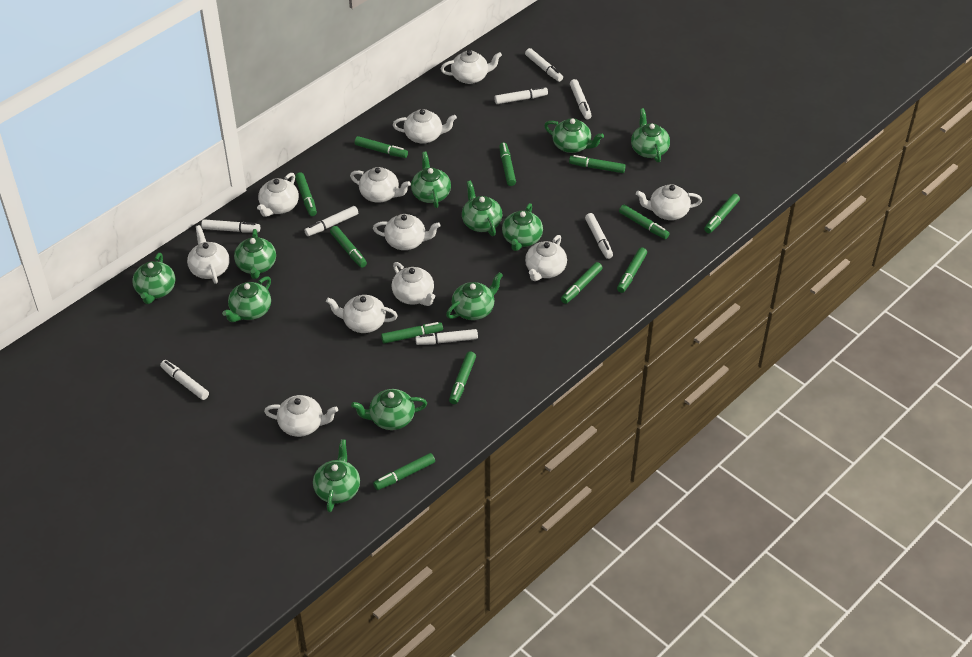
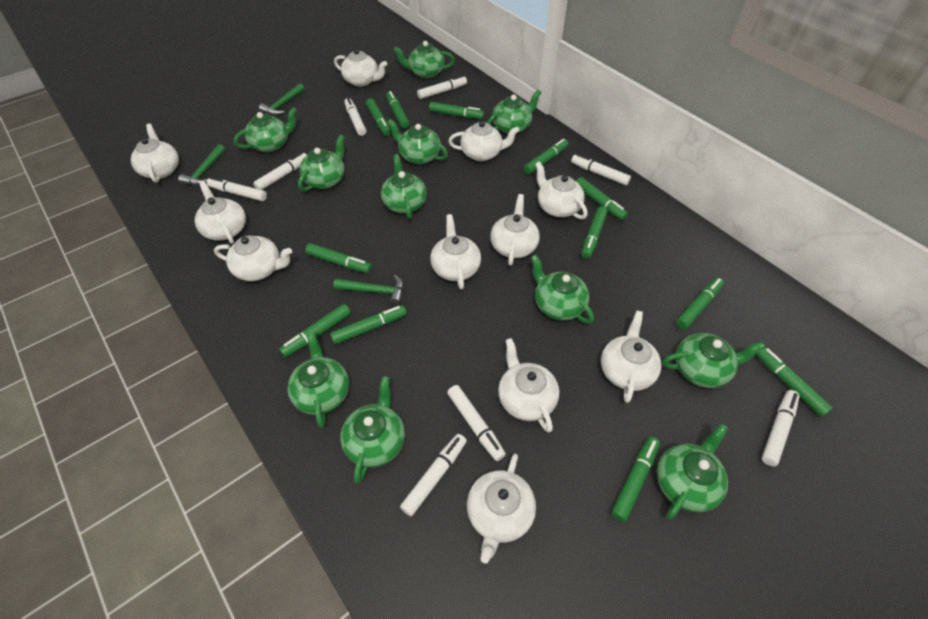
green hammer: 0 -> 3

